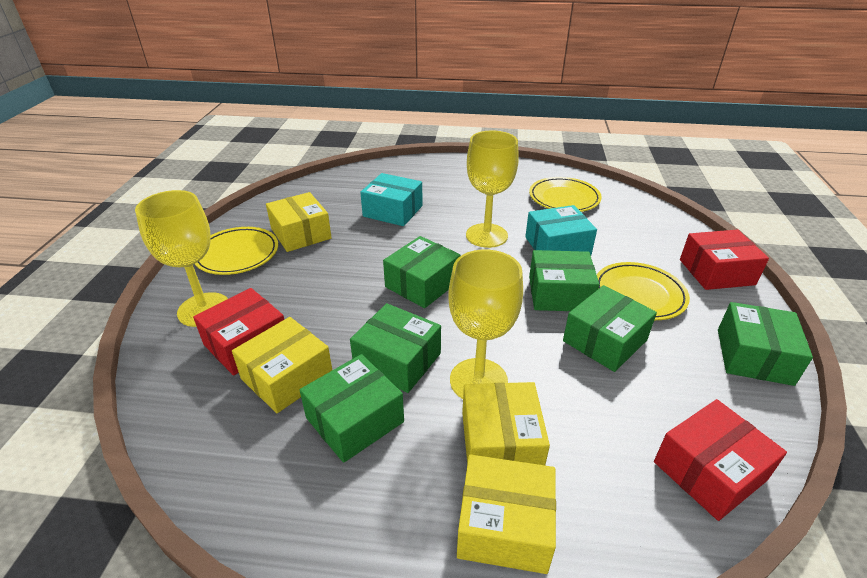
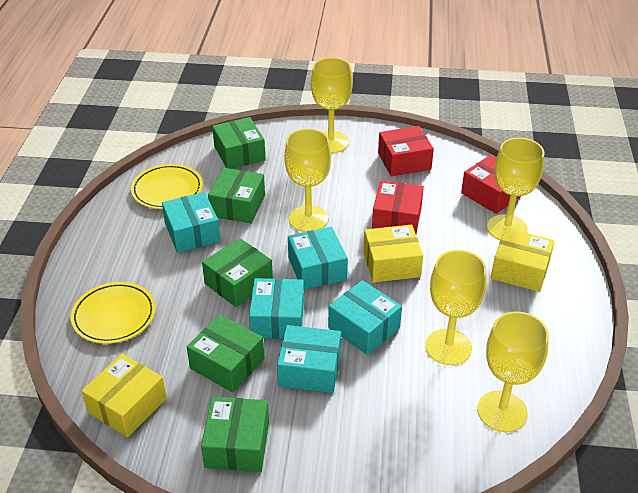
green box: 6 -> 5
turquoise box: 2 -> 5
yellow box: 4 -> 3
yellow goblet: 3 -> 5
yellow plate: 3 -> 2

